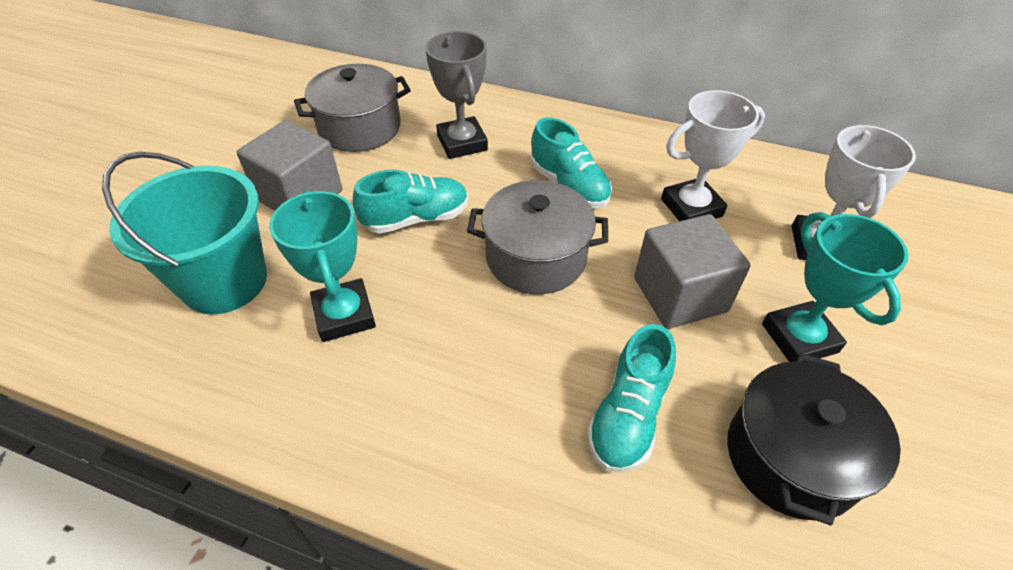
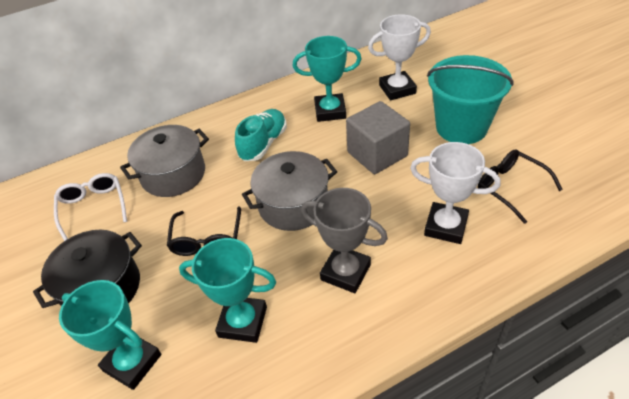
black glasses: 0 -> 2
grey cube: 2 -> 1
turquoise shoe: 3 -> 1
turquoise trophy: 2 -> 3
white glasses: 0 -> 1

